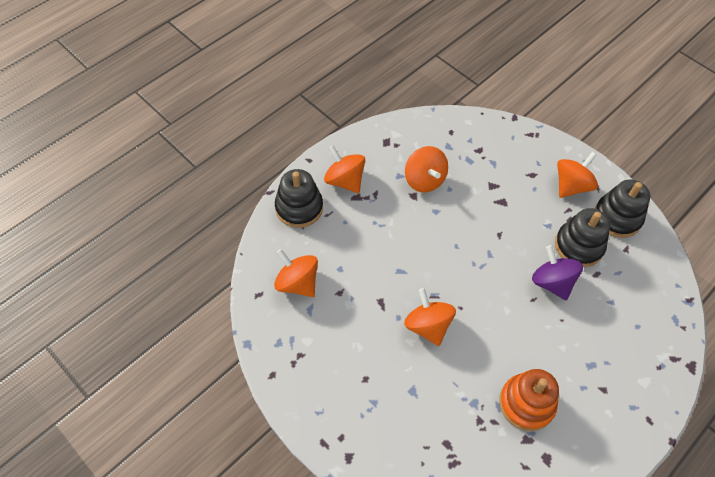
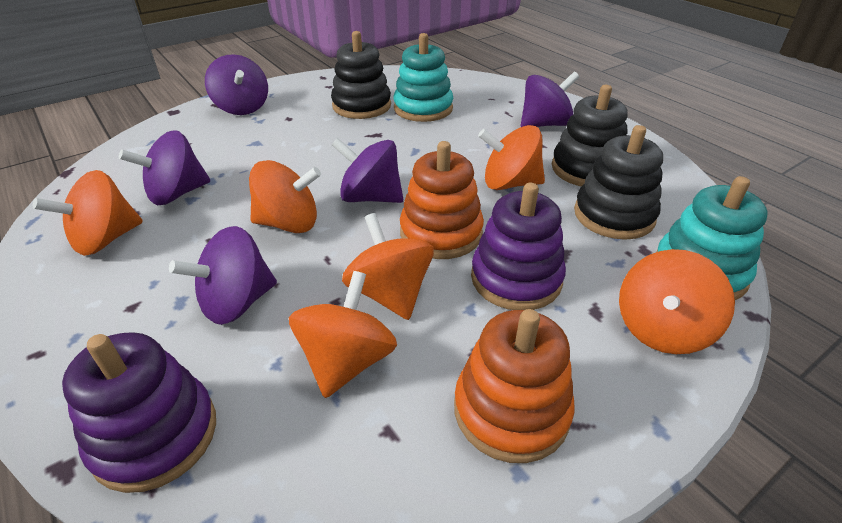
orange spinning top: 5 -> 6
orange stacking toy: 1 -> 2
purple spinning top: 1 -> 5
purple stacking toy: 0 -> 2
turquoise stacking toy: 0 -> 2

